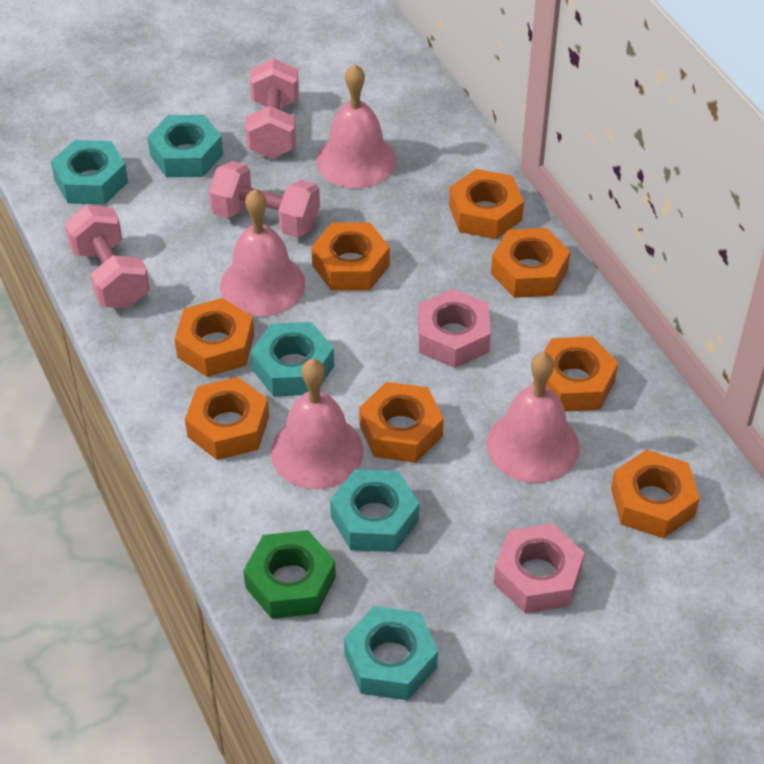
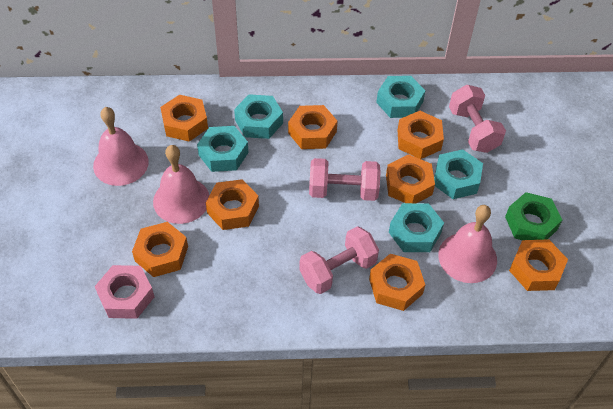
pink bell: 4 -> 3
pink nut: 2 -> 1

